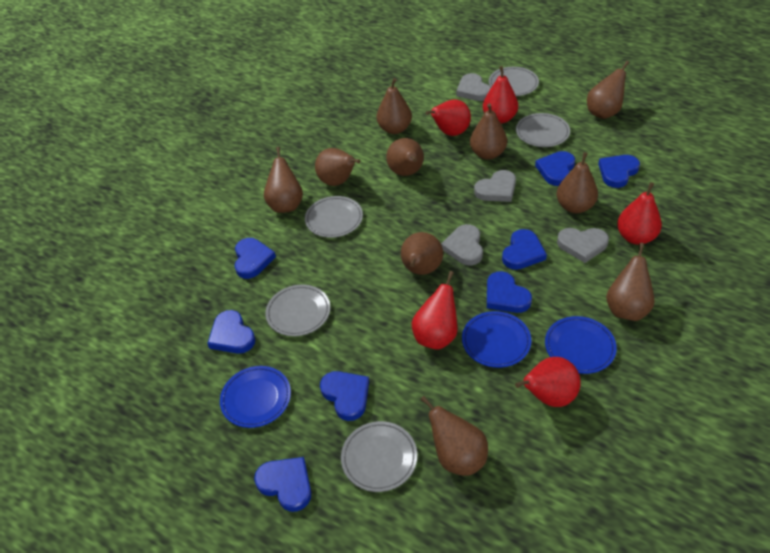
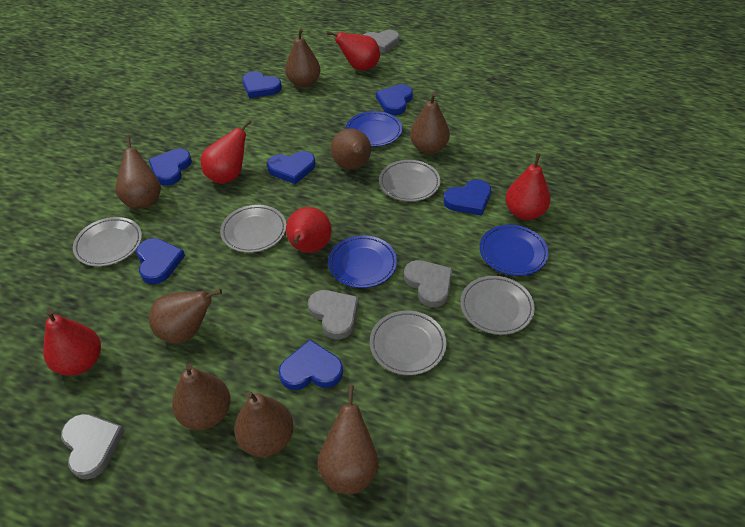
blue heart: 8 -> 7
brown pear: 10 -> 8

